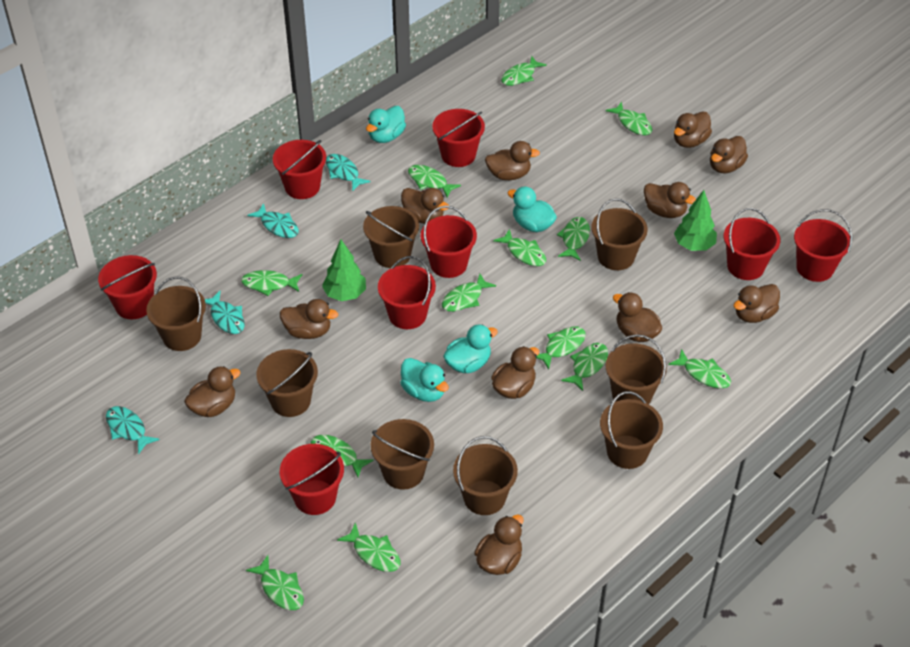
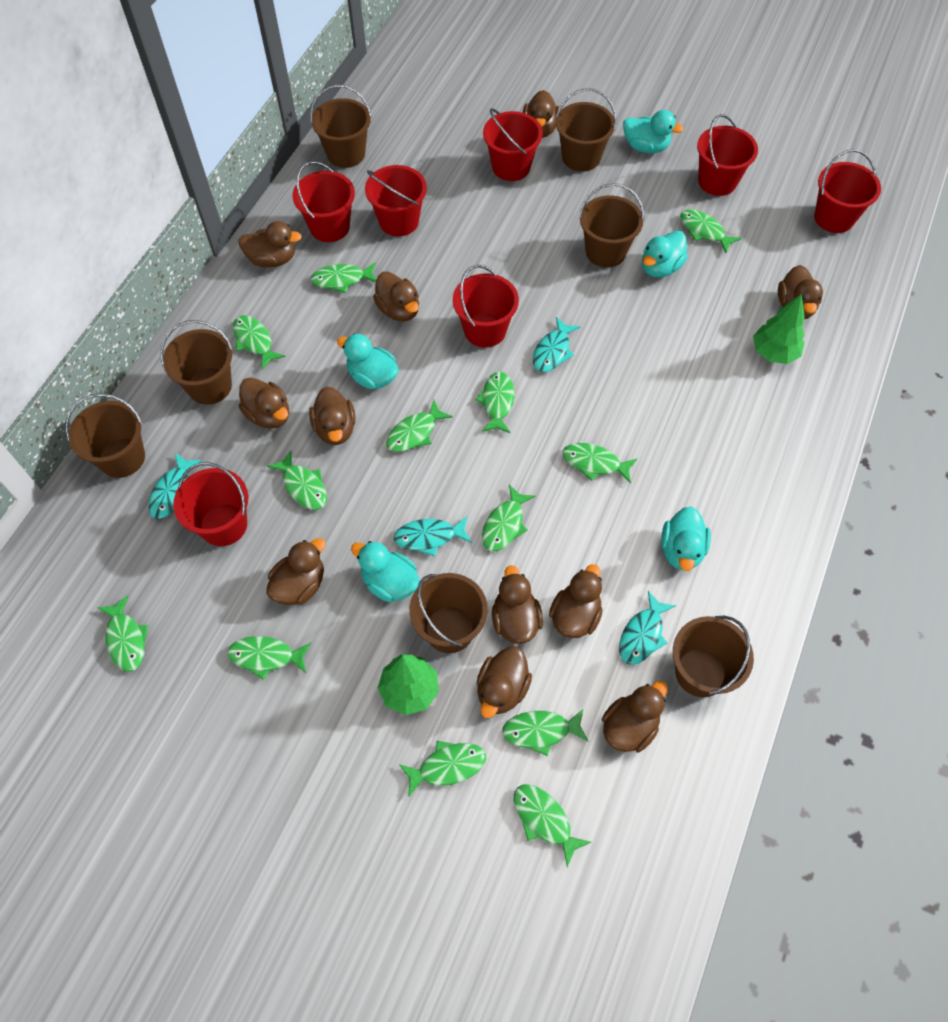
brown bucket: 8 -> 7
red bucket: 8 -> 7
turquoise duck: 4 -> 5

